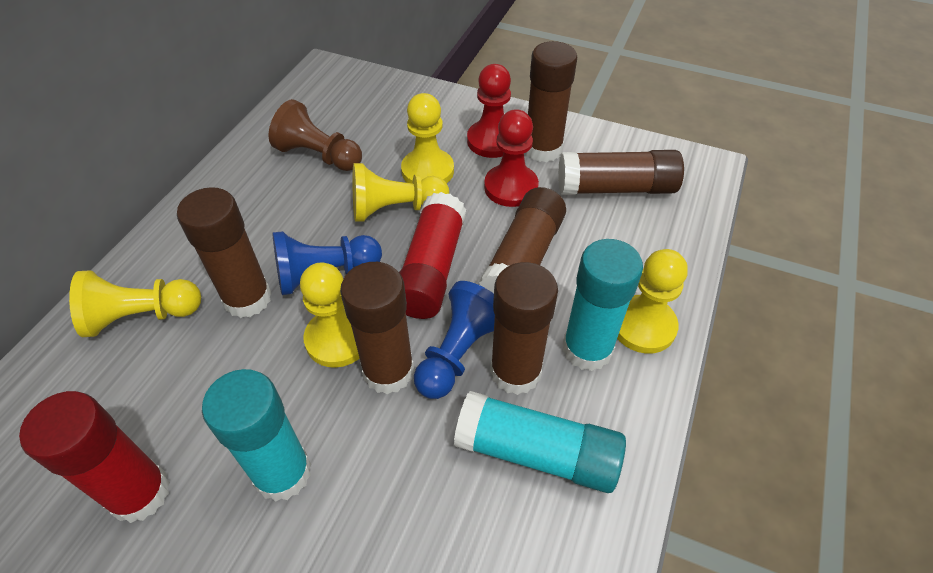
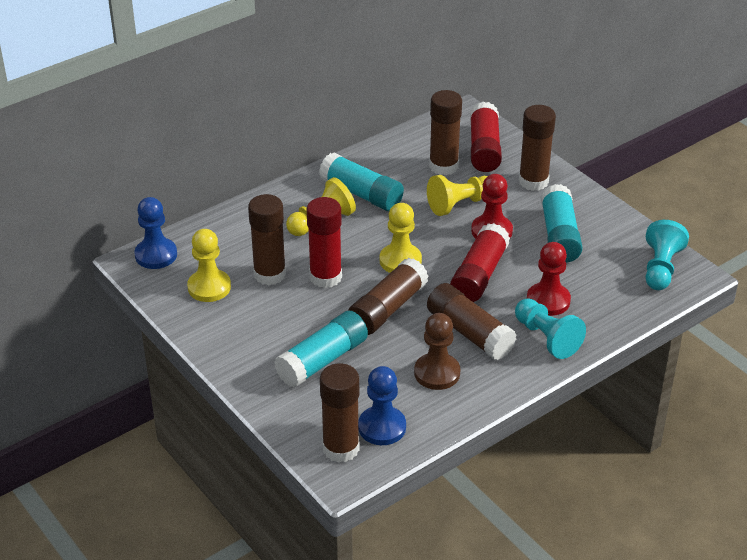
red glue stick: 2 -> 3
turquoise pawn: 0 -> 2
yellow pawn: 5 -> 4

